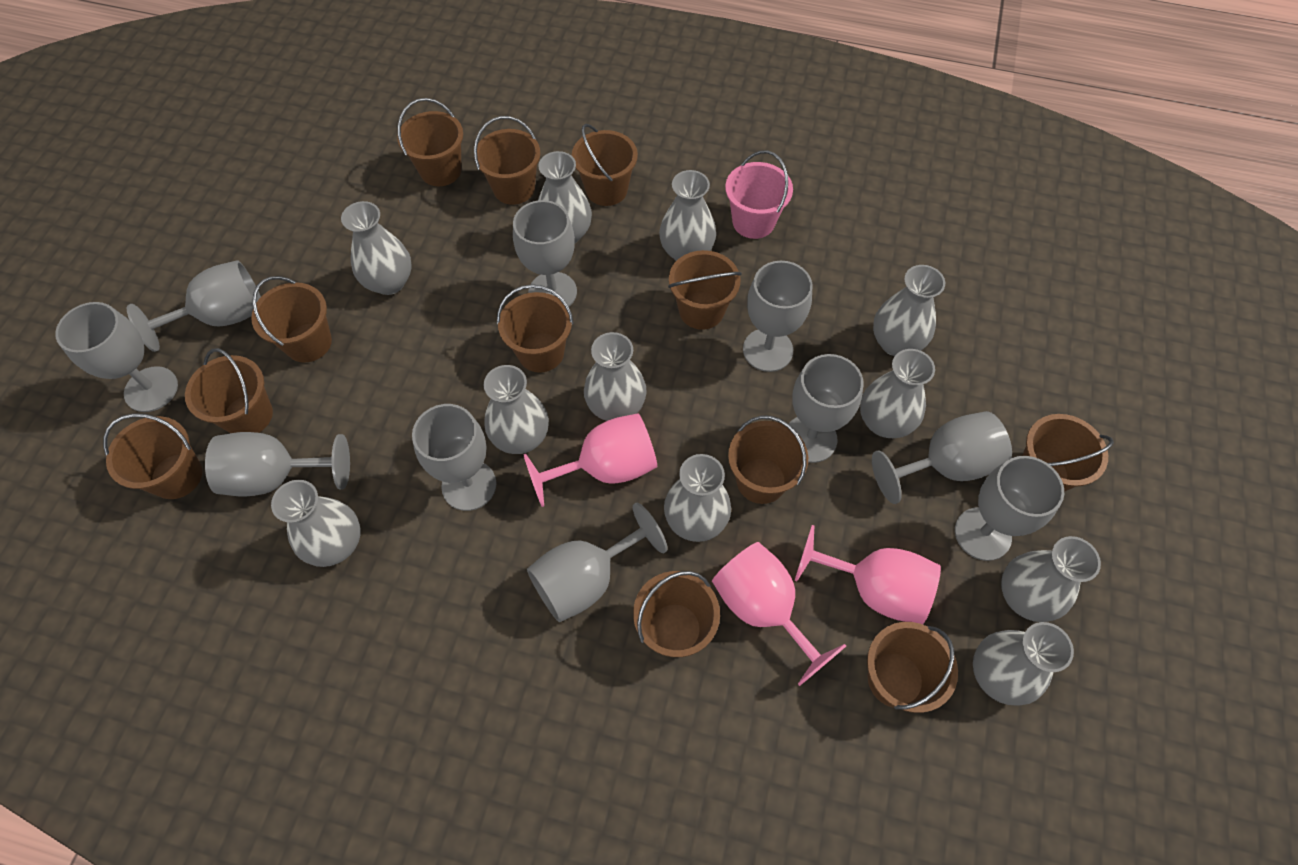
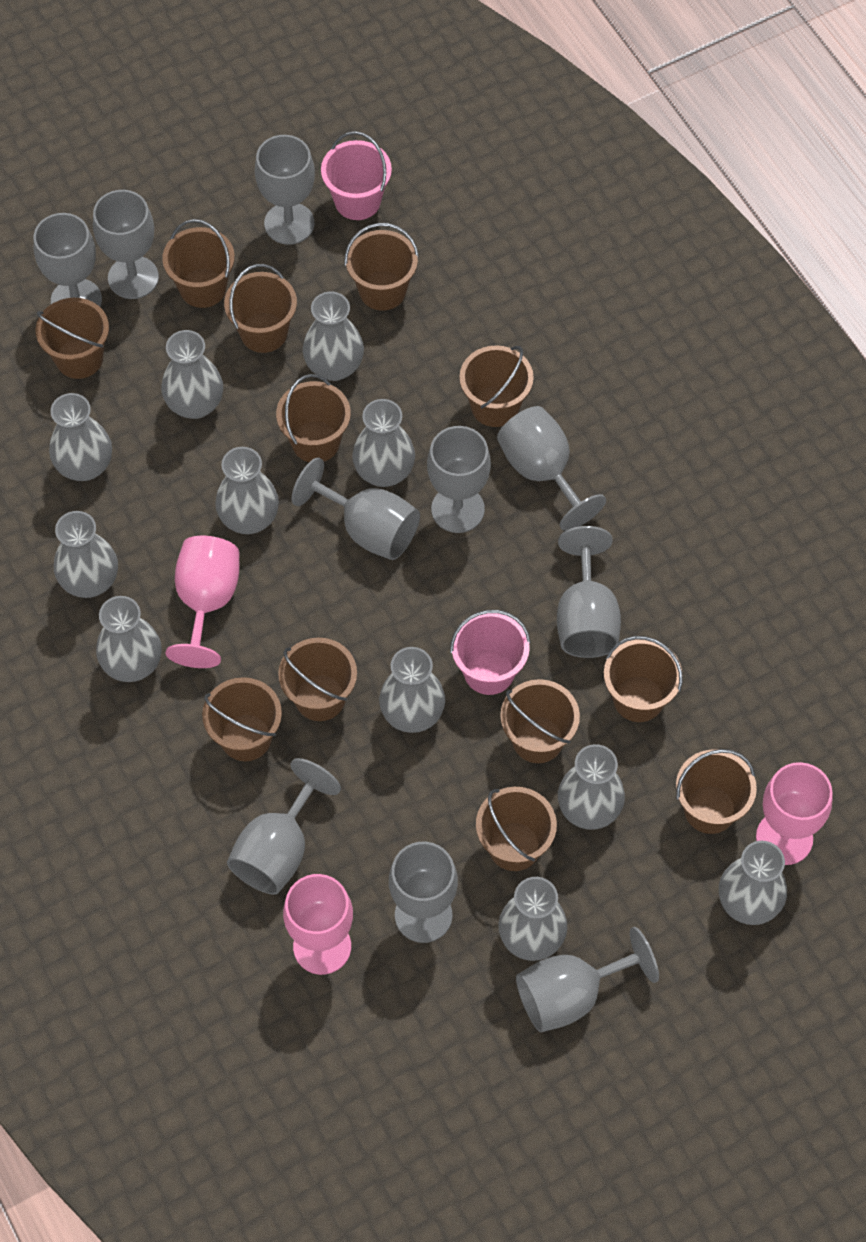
pink bucket: 1 -> 2

